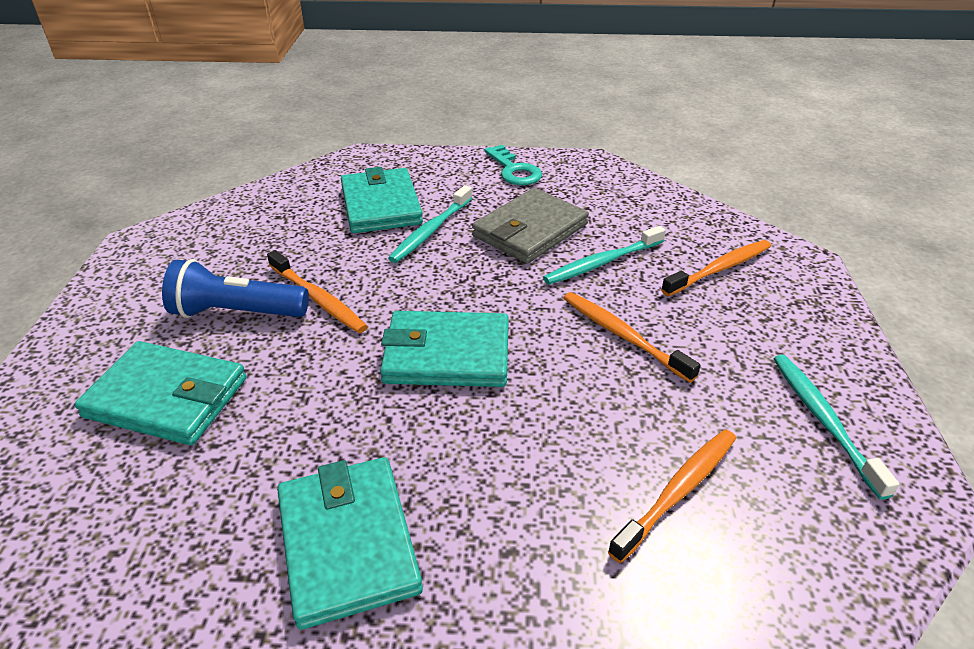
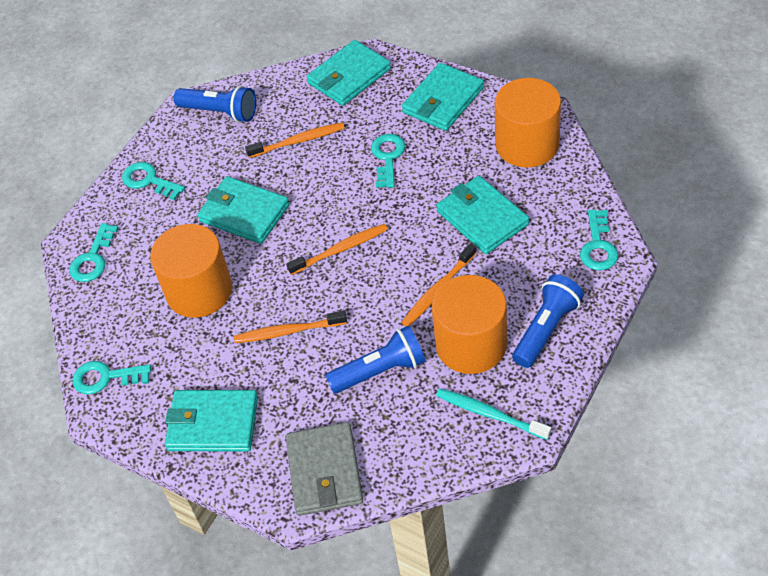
blue flashlight: 1 -> 3
orange cylinder: 0 -> 3
turquoise key: 1 -> 5
turquoise toothbrush: 3 -> 1
turquoise wallet: 4 -> 5

